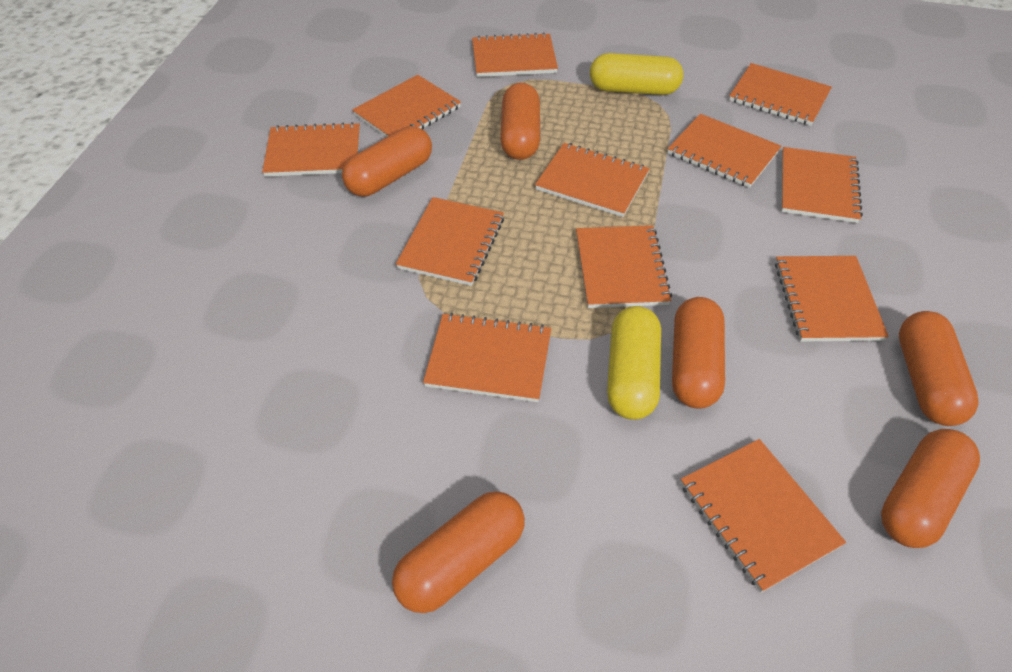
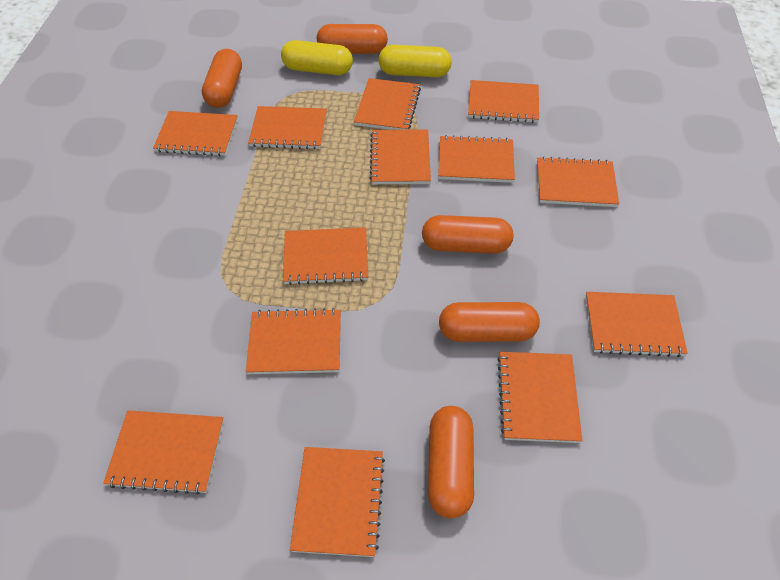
orange capsule: 6 -> 5
orange notebook: 12 -> 13

